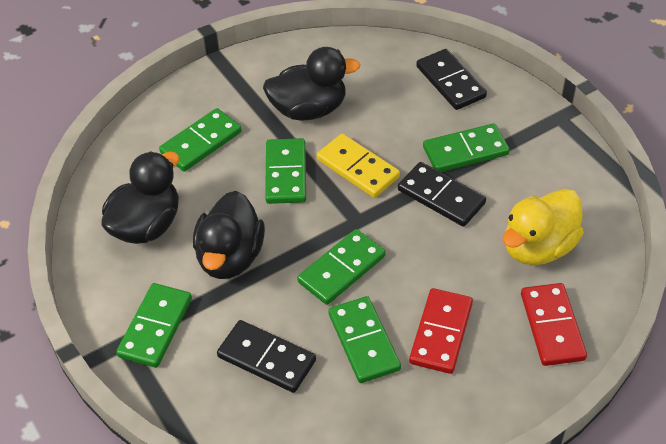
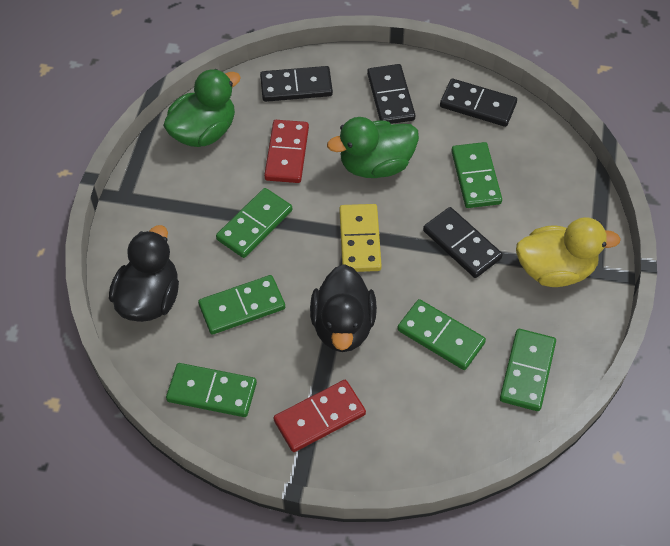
black domino: 3 -> 4
black duck: 3 -> 2
green duck: 0 -> 2

